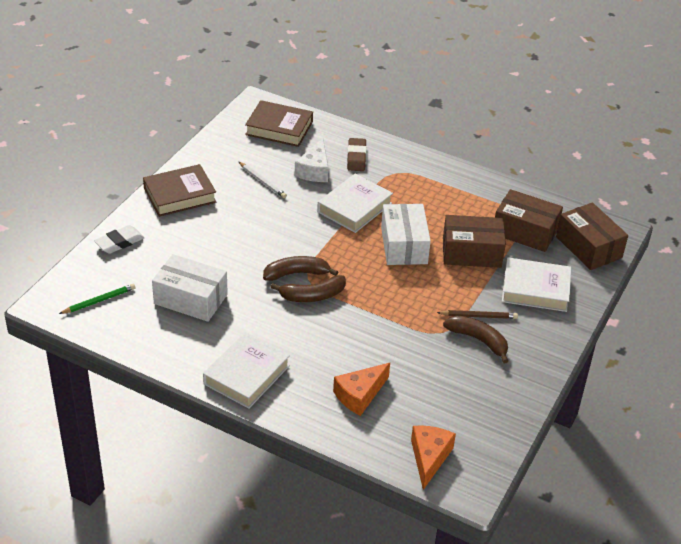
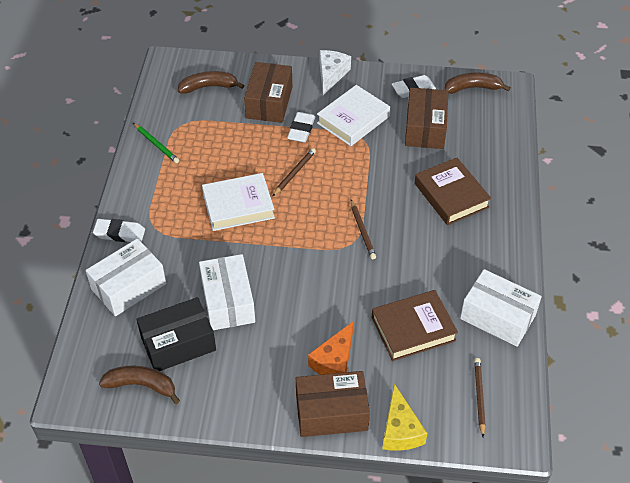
black box: 0 -> 1
brown eraser: 1 -> 0
brown pencil: 1 -> 3
orange cheese: 2 -> 1
white book: 3 -> 2
white box: 2 -> 3
white eraser: 1 -> 3
white pencil: 1 -> 0
yellow cheese: 0 -> 1

